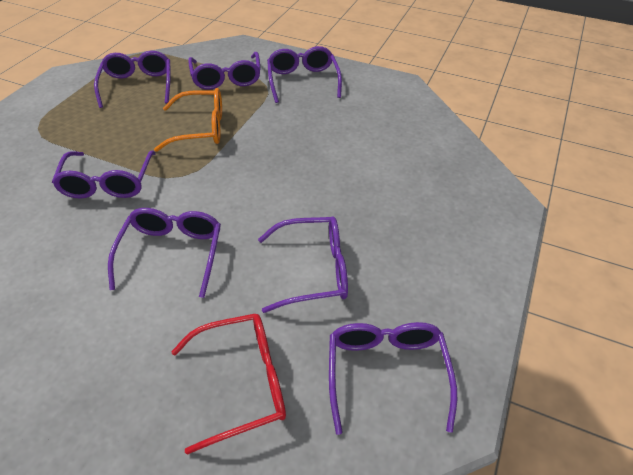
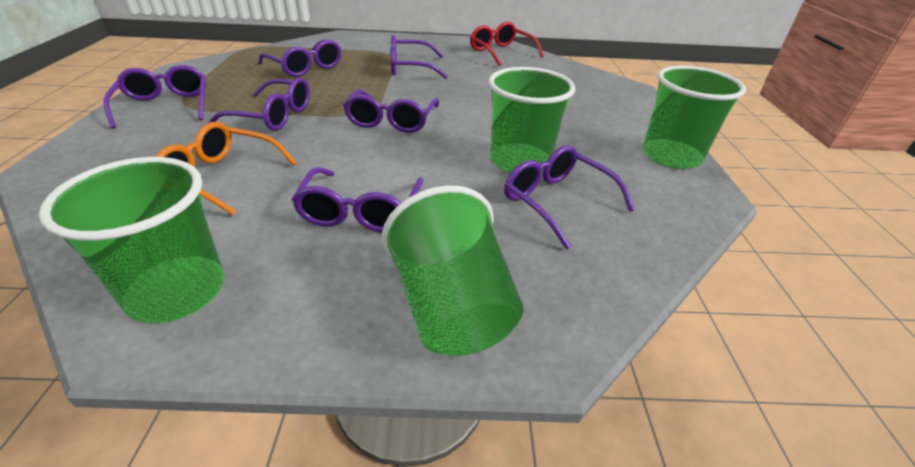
green cup: 0 -> 4

